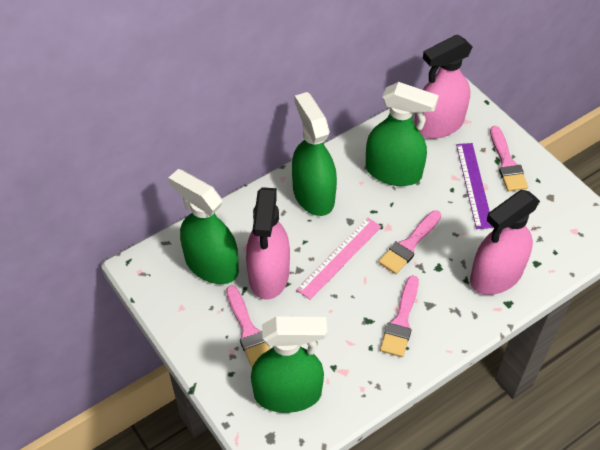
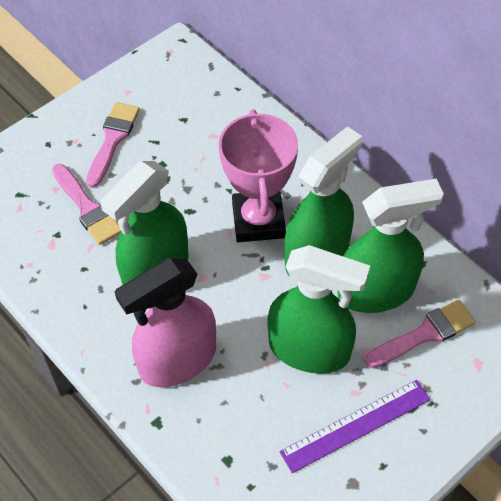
pink brush: 4 -> 3
pink ruler: 1 -> 0
pink spray bottle: 3 -> 1
pink trophy: 0 -> 1

